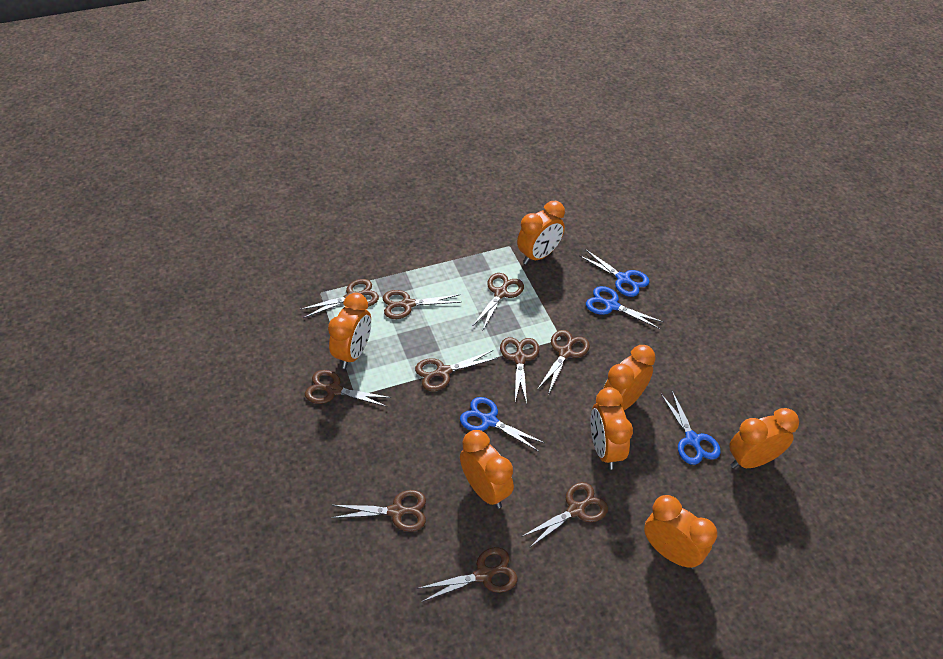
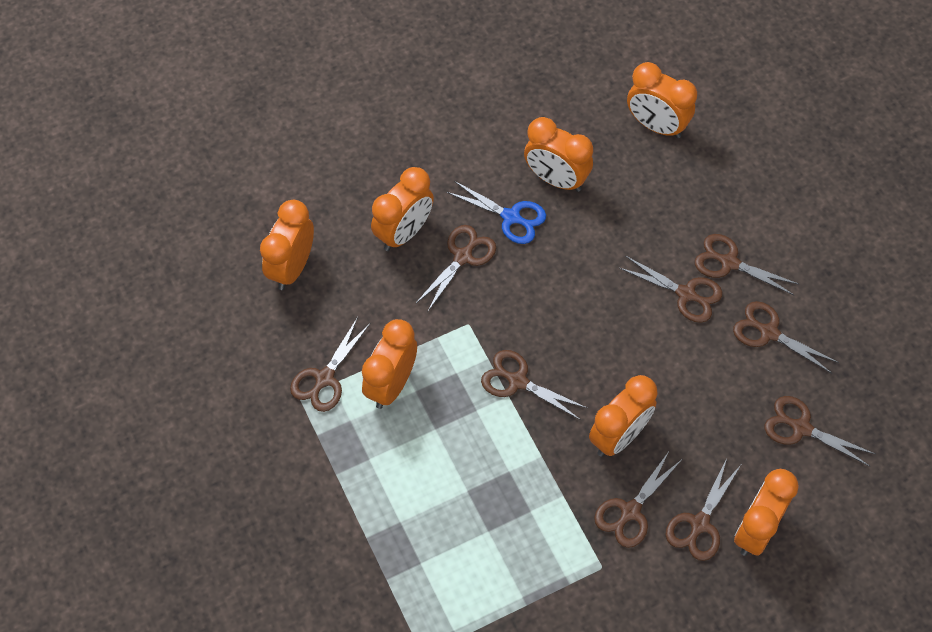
blue scissors: 4 -> 1
brown scissors: 10 -> 9

